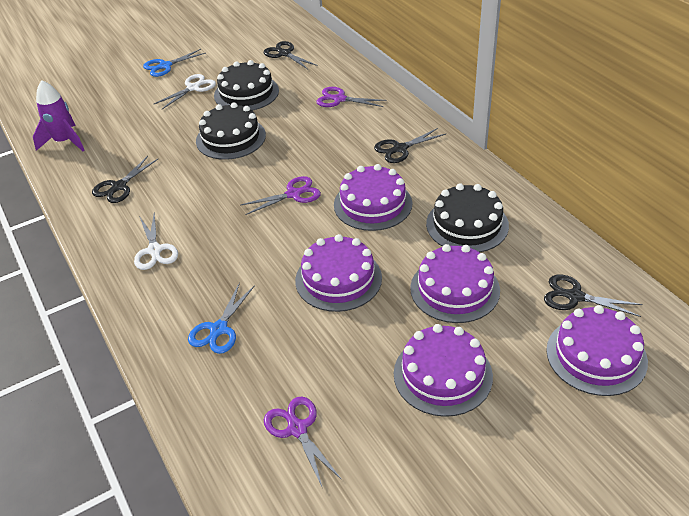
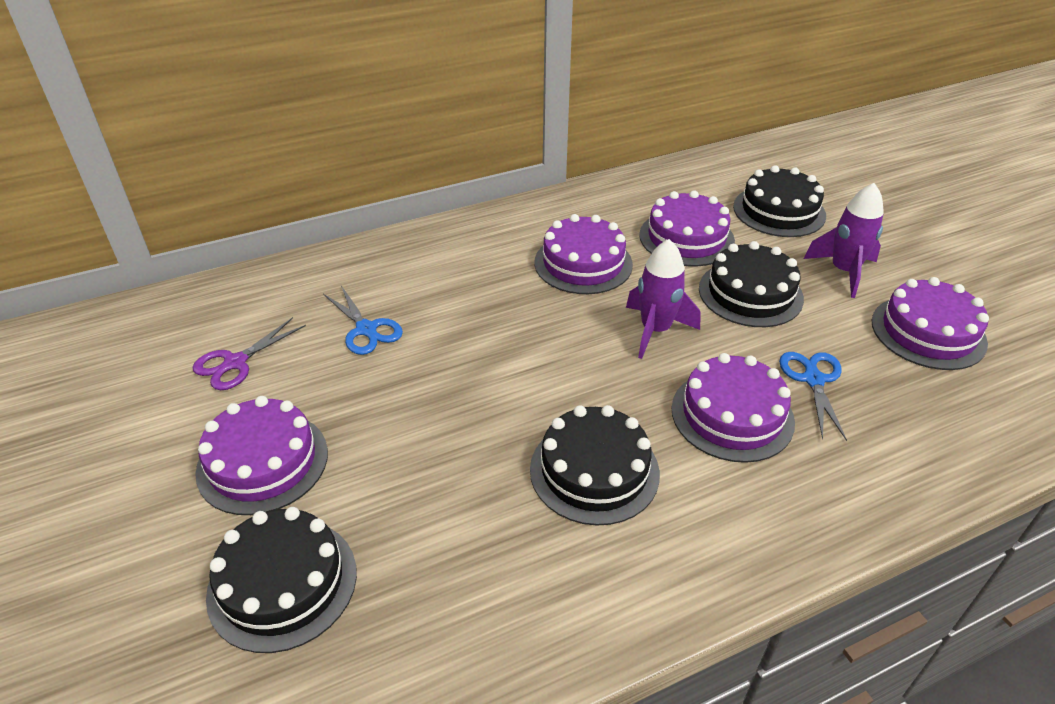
black cake: 3 -> 4
black scissors: 4 -> 0
purple rocket: 1 -> 2
purple scissors: 3 -> 1
white scissors: 2 -> 0

